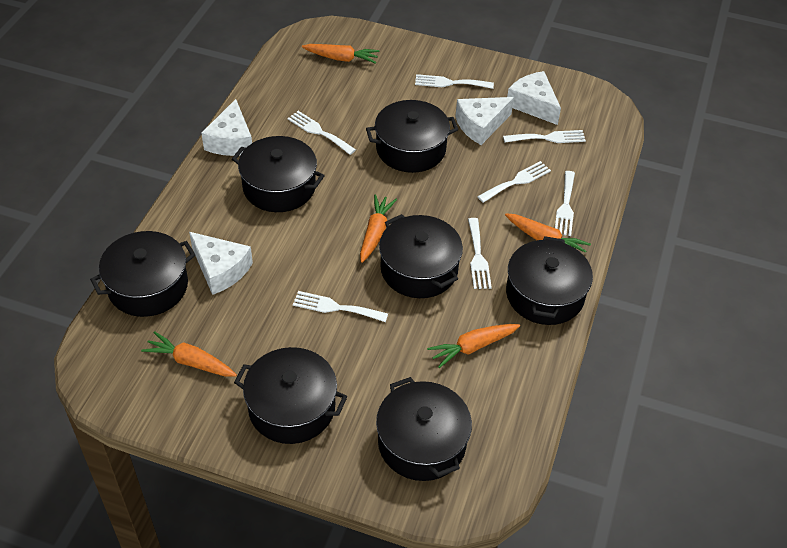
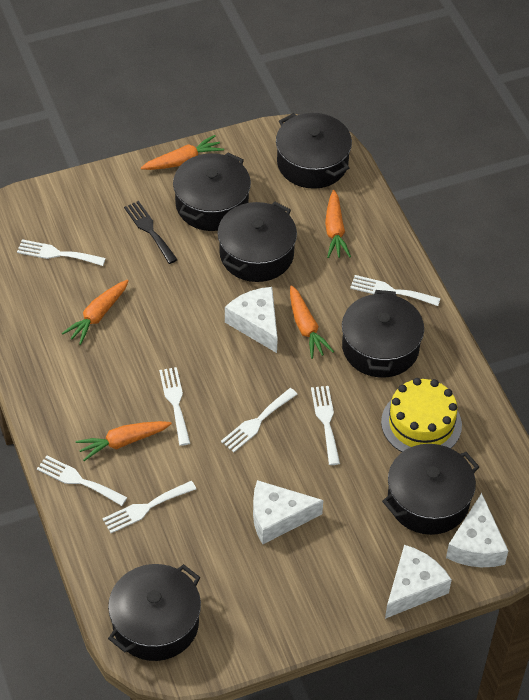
black fork: 0 -> 1
black pot: 7 -> 6
yellow cake: 0 -> 1

